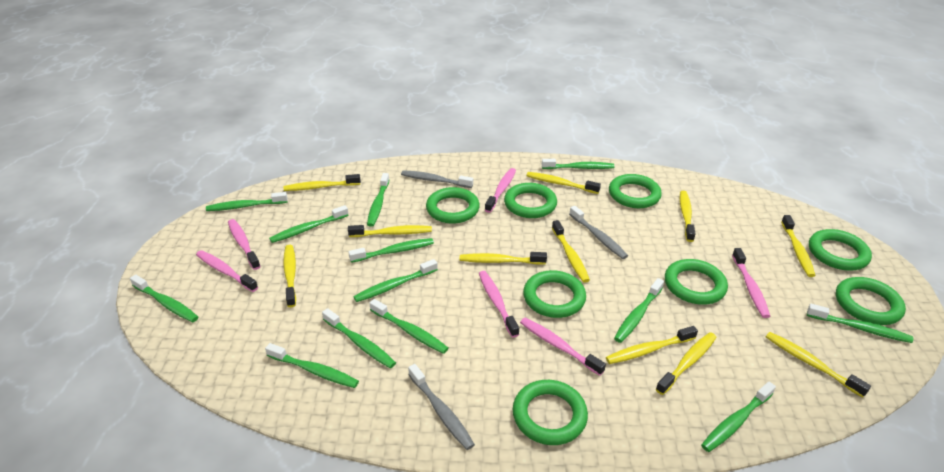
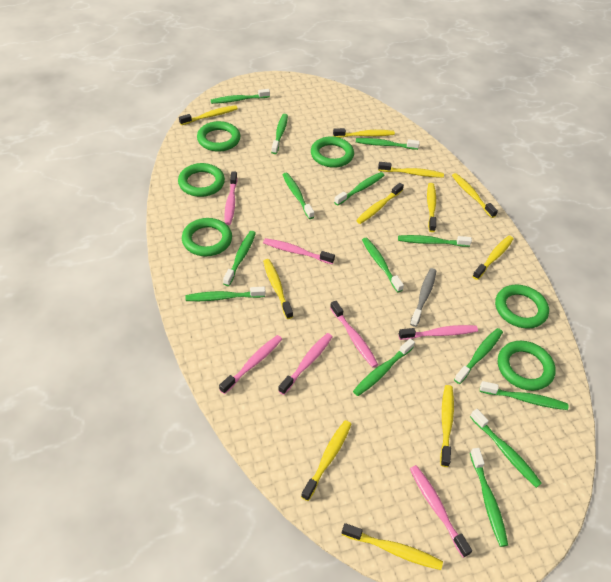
green ring: 8 -> 6
green toothbrush: 13 -> 14
grey toothbrush: 3 -> 1
pink toothbrush: 6 -> 7

